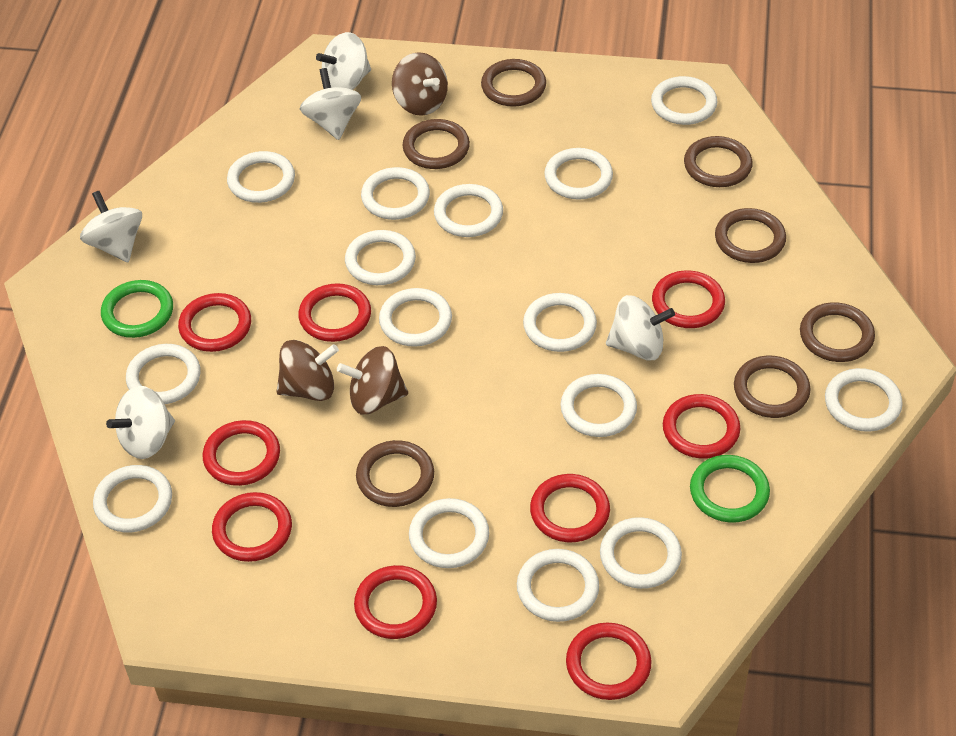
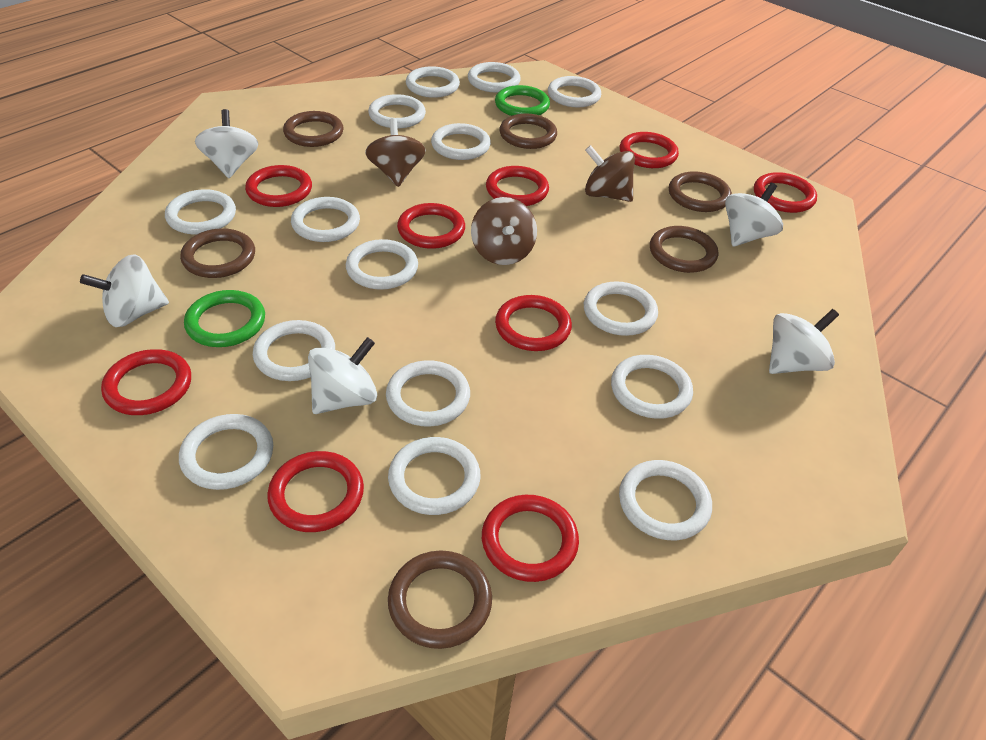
brown ring: 7 -> 6

